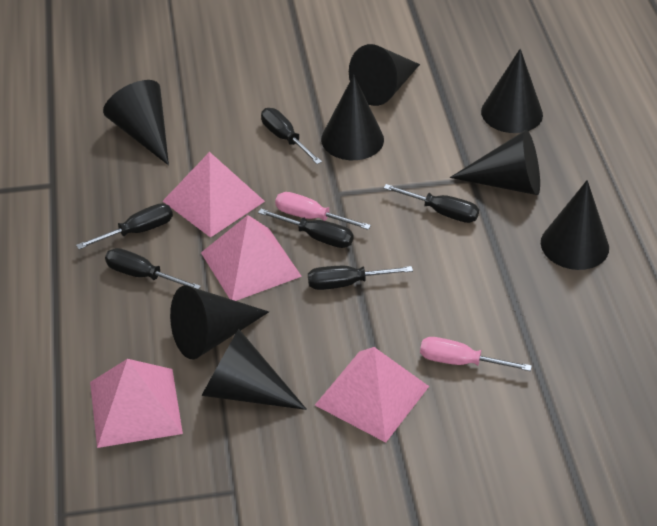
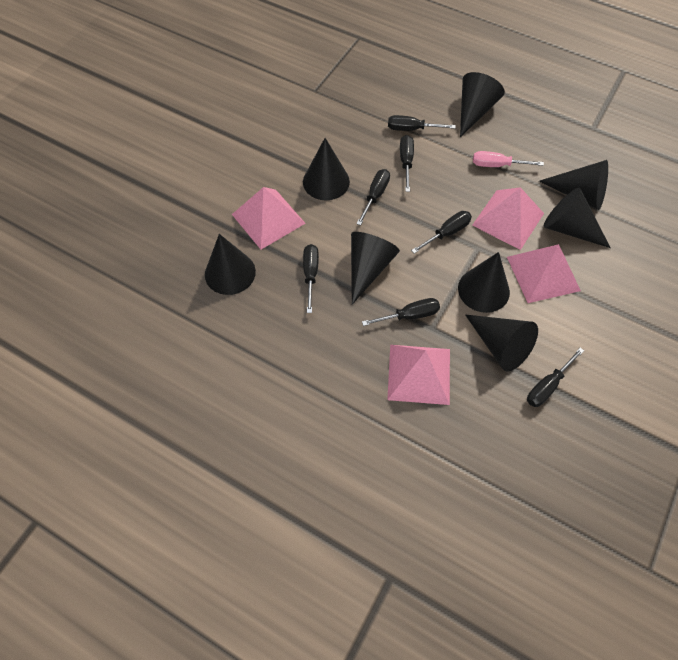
black screwdriver: 6 -> 7
pink screwdriver: 2 -> 1

